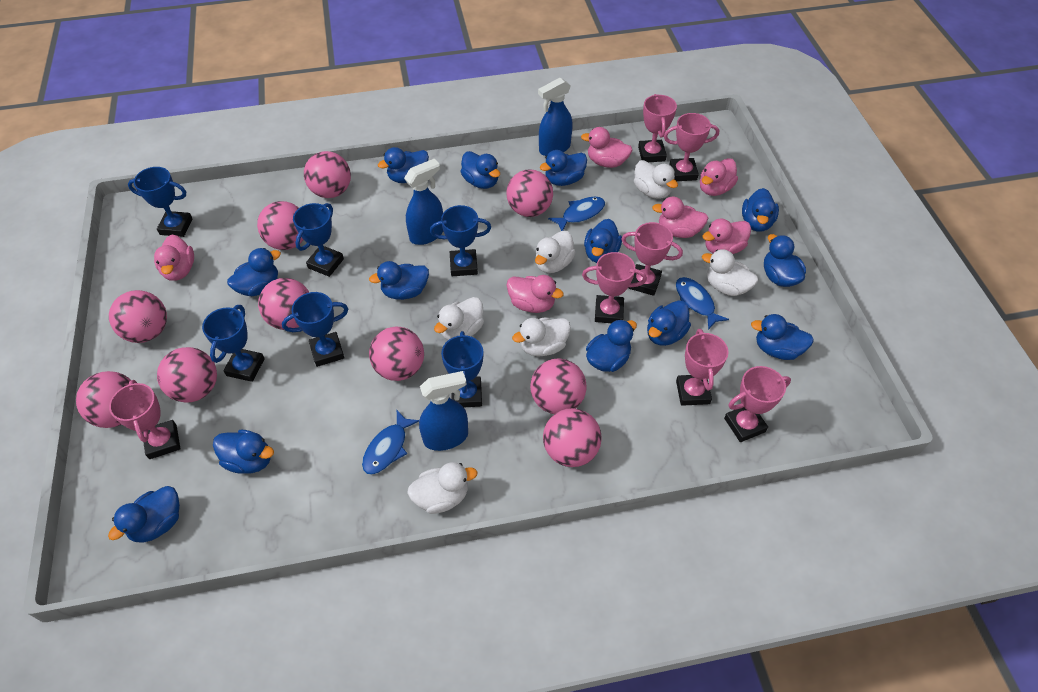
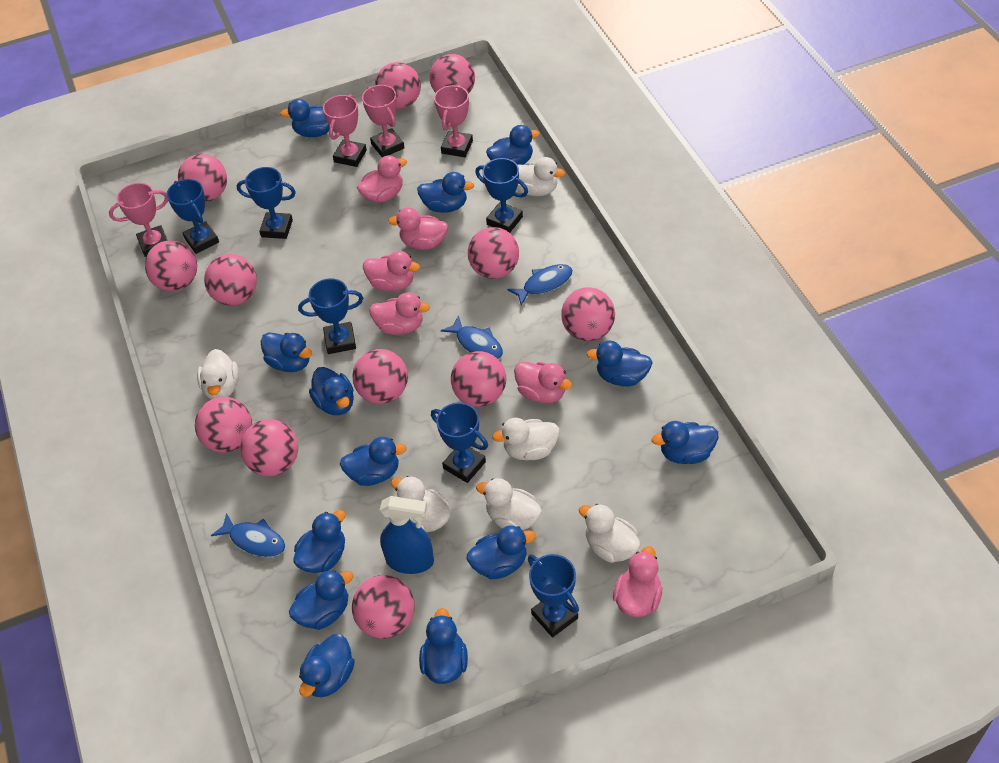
blue spray bottle: 3 -> 1
pink ball: 10 -> 12
pink trophy: 7 -> 4

